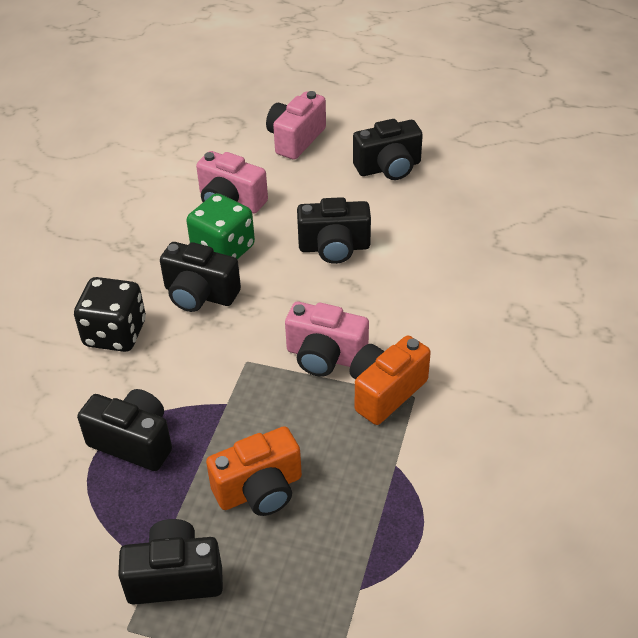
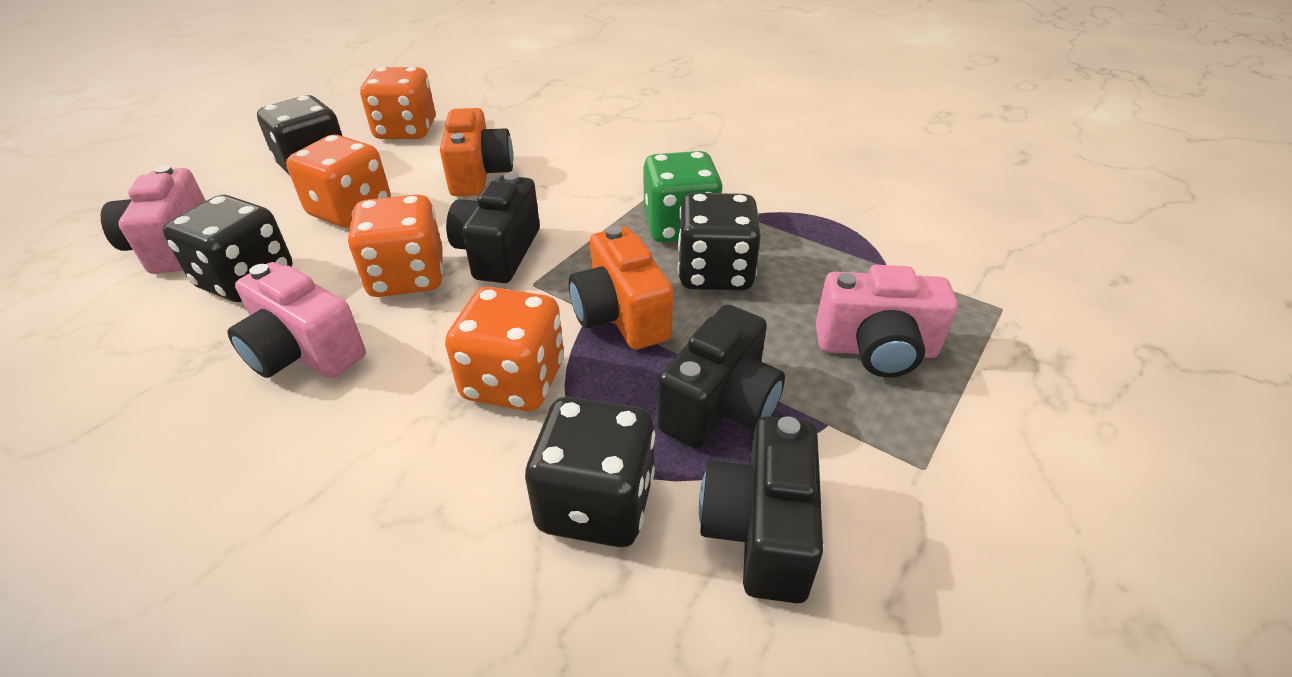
black camera: 5 -> 3
black dice: 1 -> 4
orange dice: 0 -> 4

